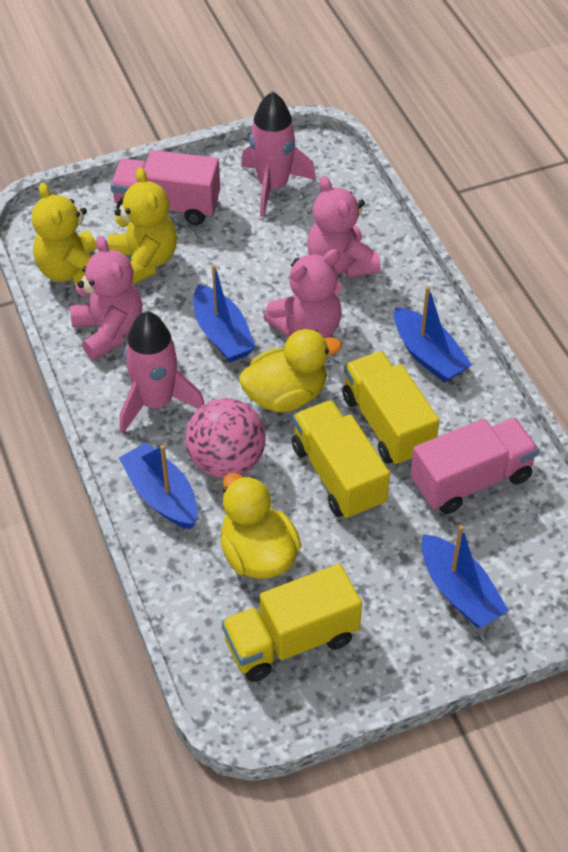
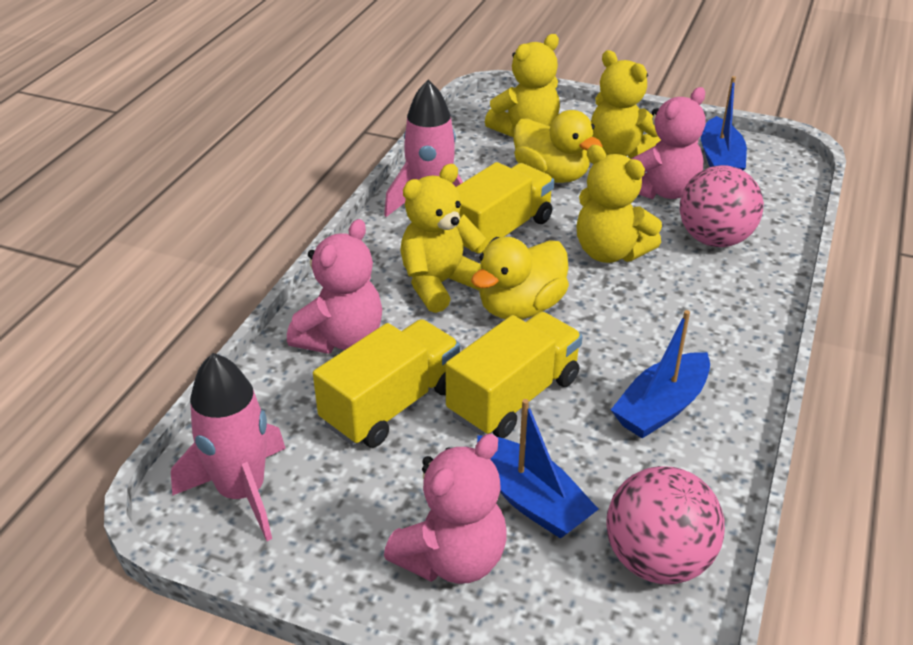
blue boat: 4 -> 3
pink ball: 1 -> 2
pink truck: 2 -> 0
yellow teddy bear: 2 -> 4

